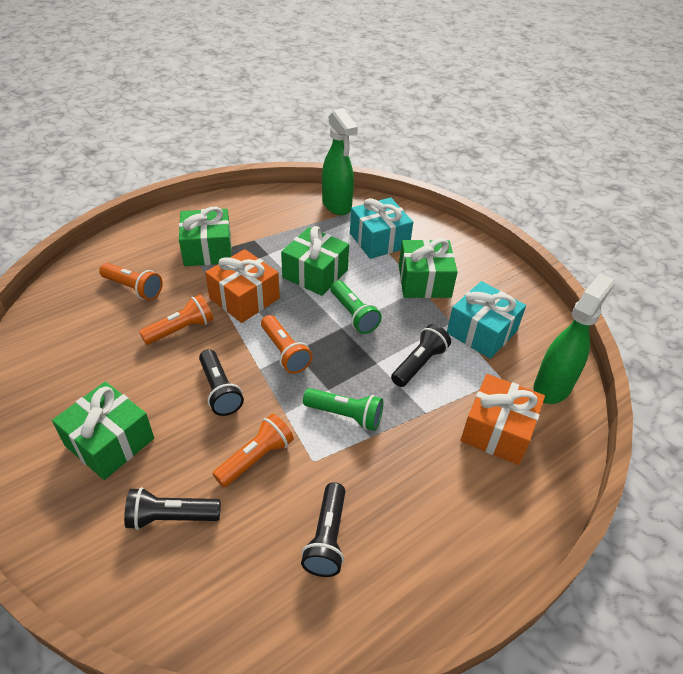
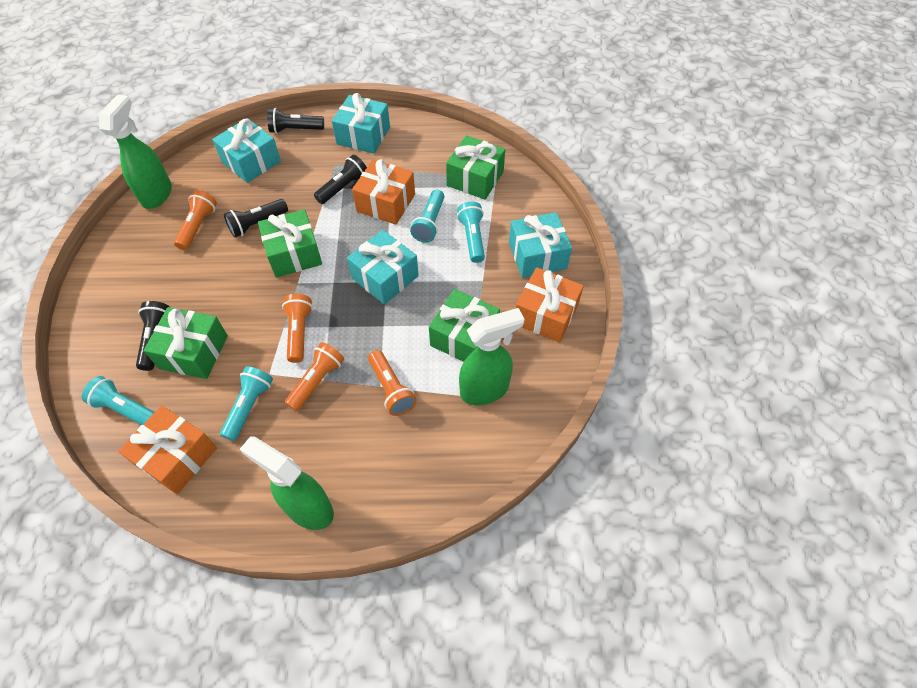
green flashlight: 2 -> 0
green spray bottle: 2 -> 3
orange gift: 2 -> 3
turquoise flashlight: 0 -> 4
turquoise gift: 2 -> 4

